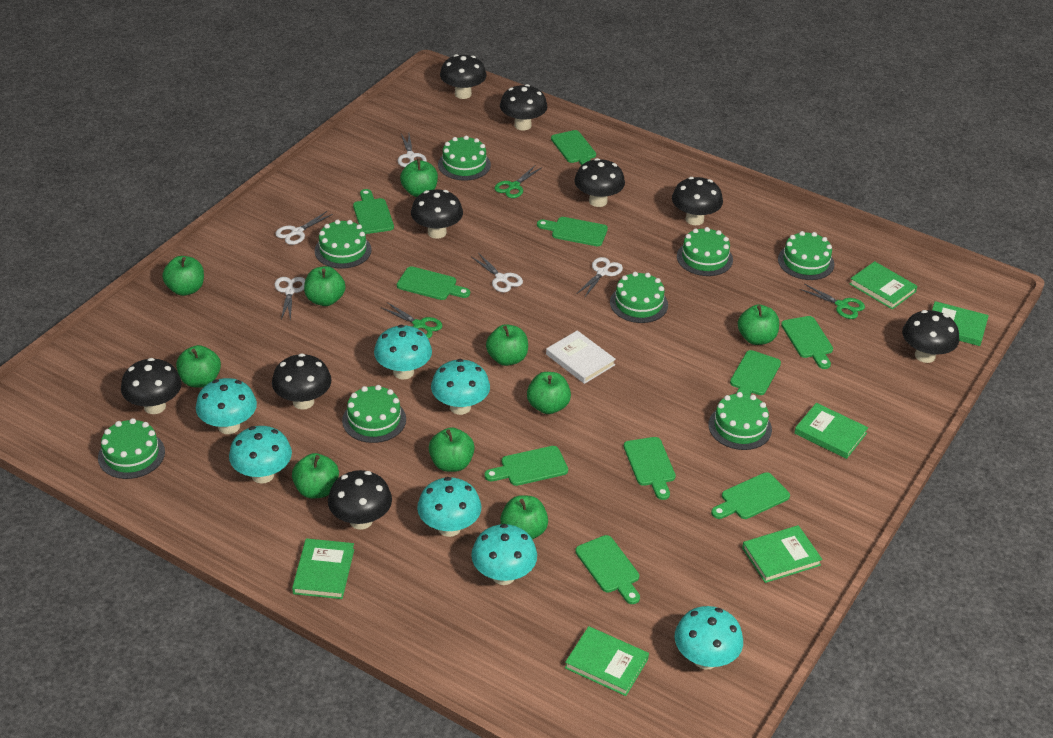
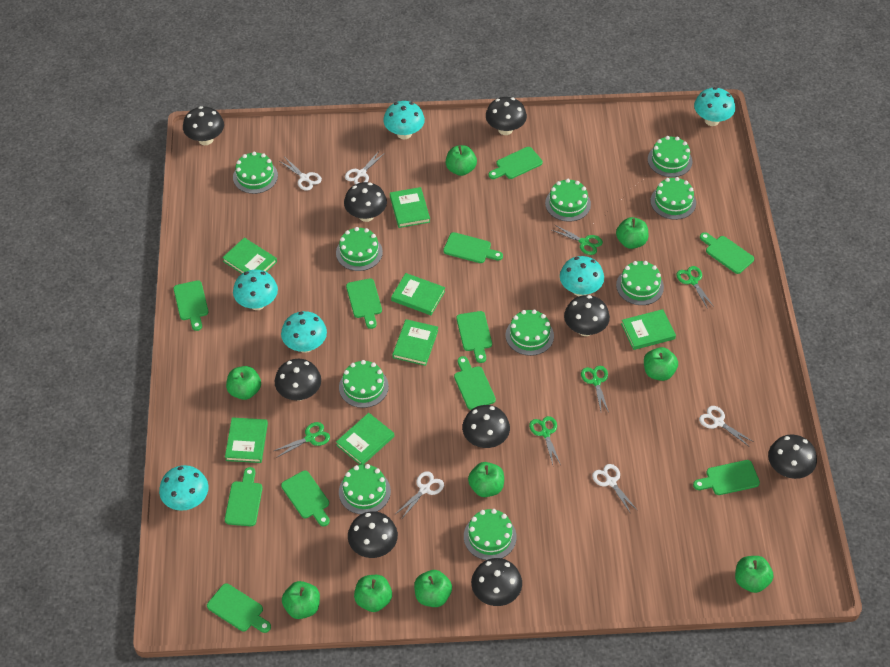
green apple: 10 -> 9
green book: 6 -> 7
green cake: 8 -> 10
green cutting board: 10 -> 11
green scissors: 3 -> 5
turquoise mushroom: 7 -> 6
white book: 1 -> 0

